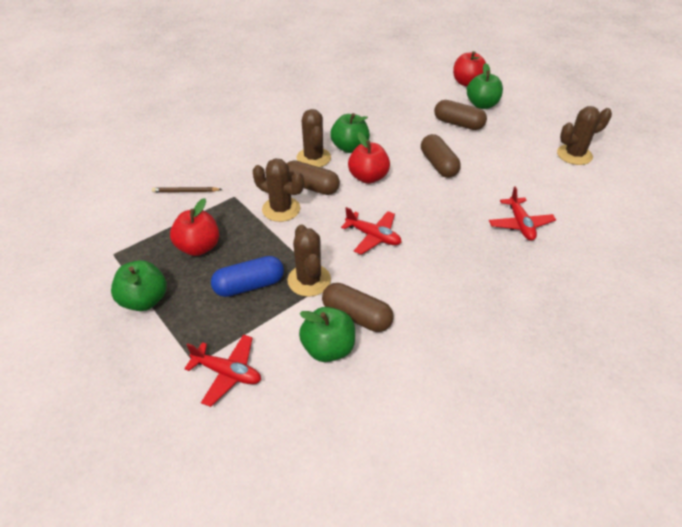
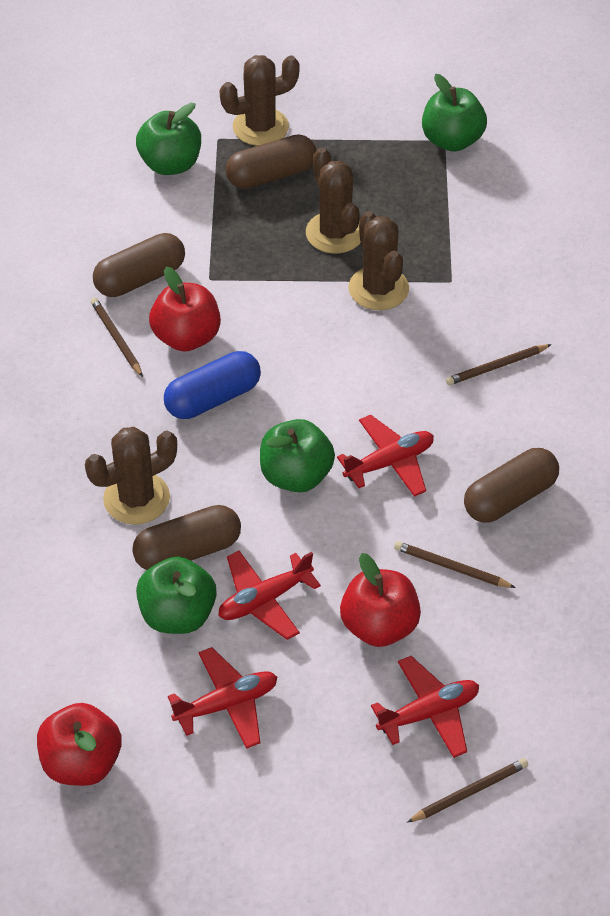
brown pencil: 1 -> 4
red plane: 3 -> 4

